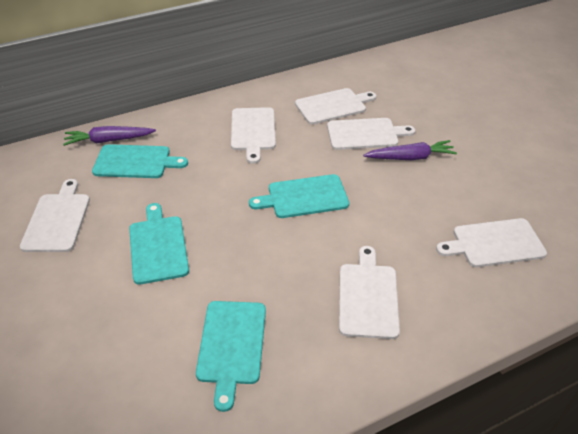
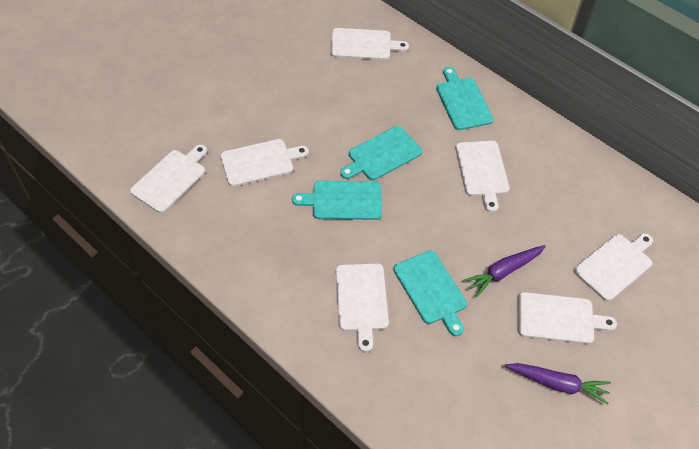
white cutting board: 6 -> 7

